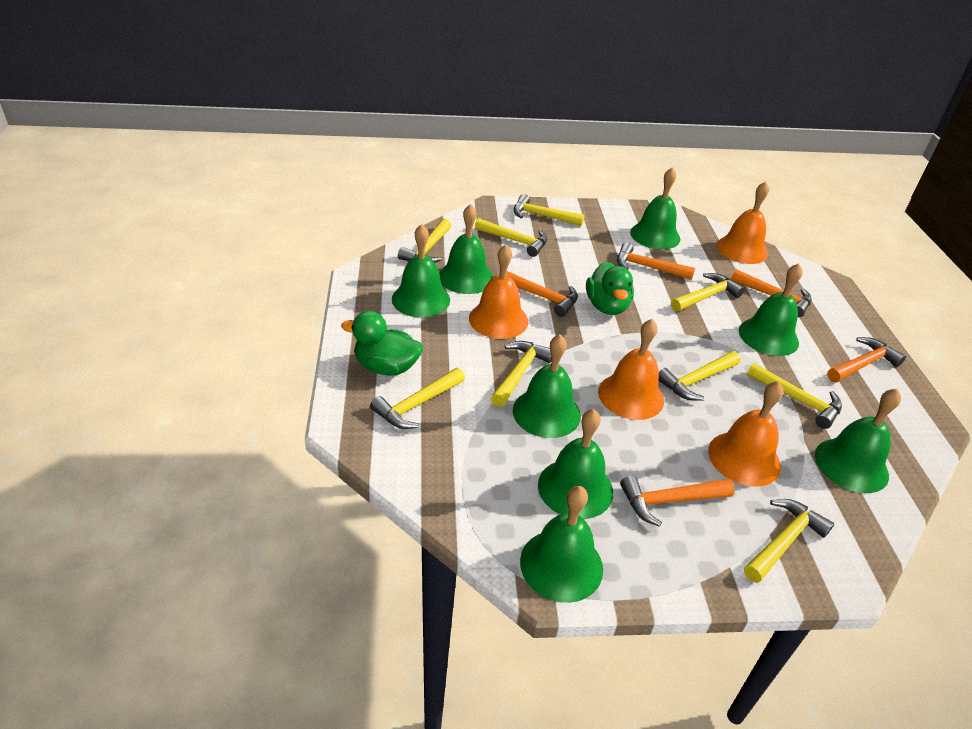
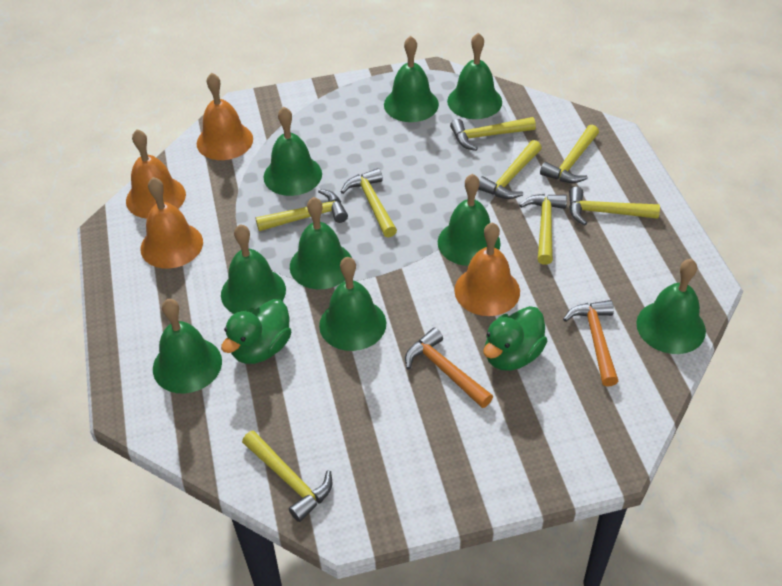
green bell: 8 -> 9
orange hammer: 5 -> 2
yellow hammer: 9 -> 8

